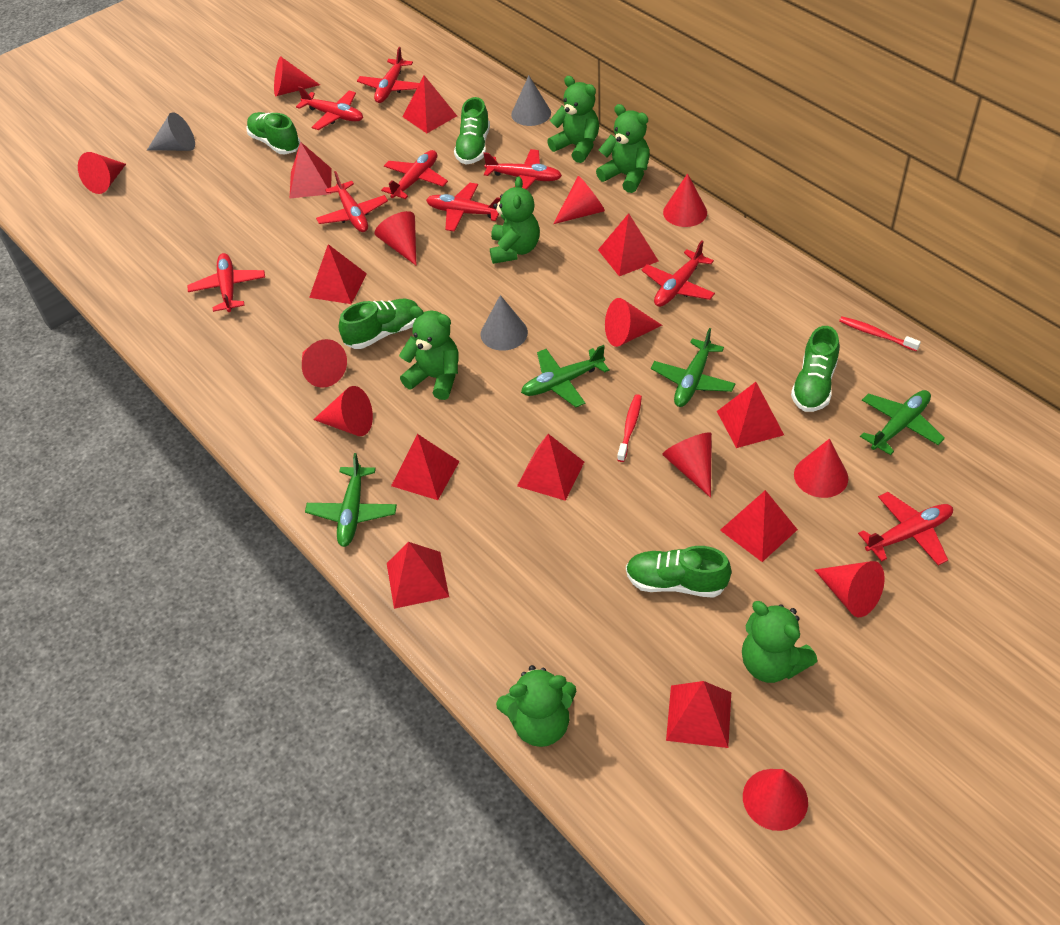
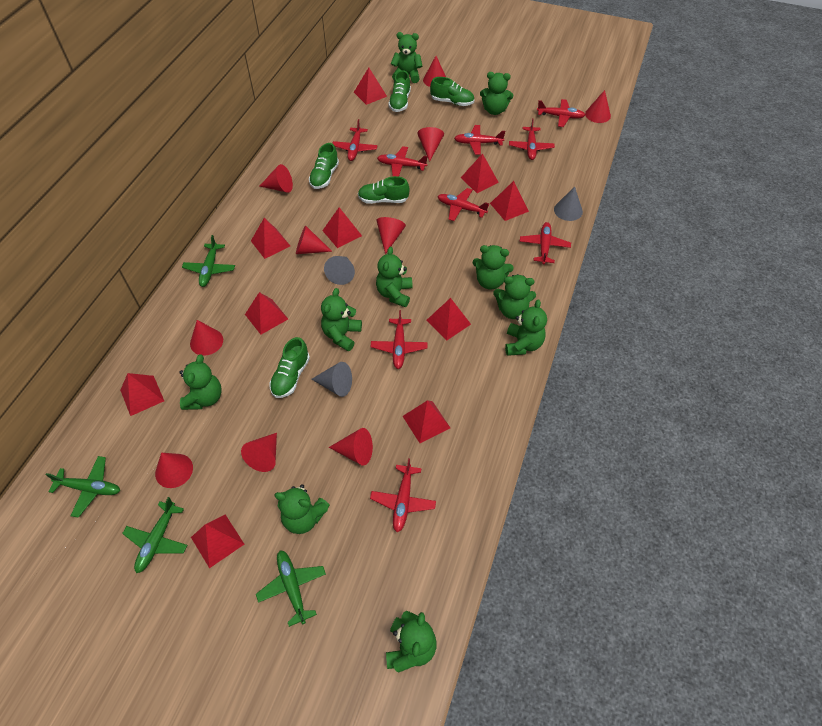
green teddy bear: 6 -> 10
red cone: 12 -> 10
red toothbrush: 2 -> 0

